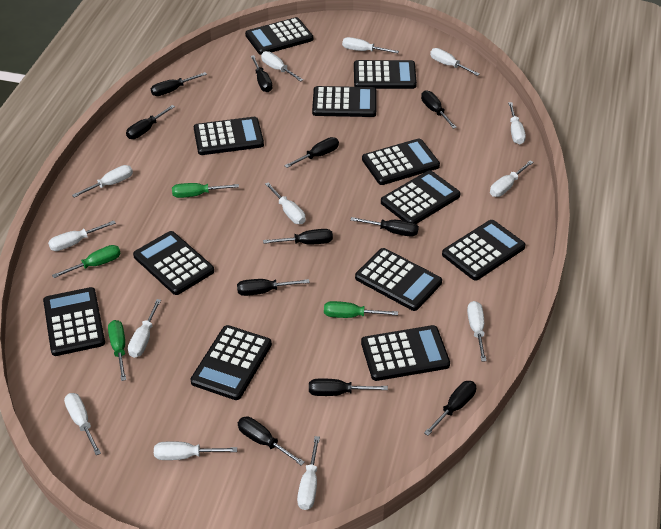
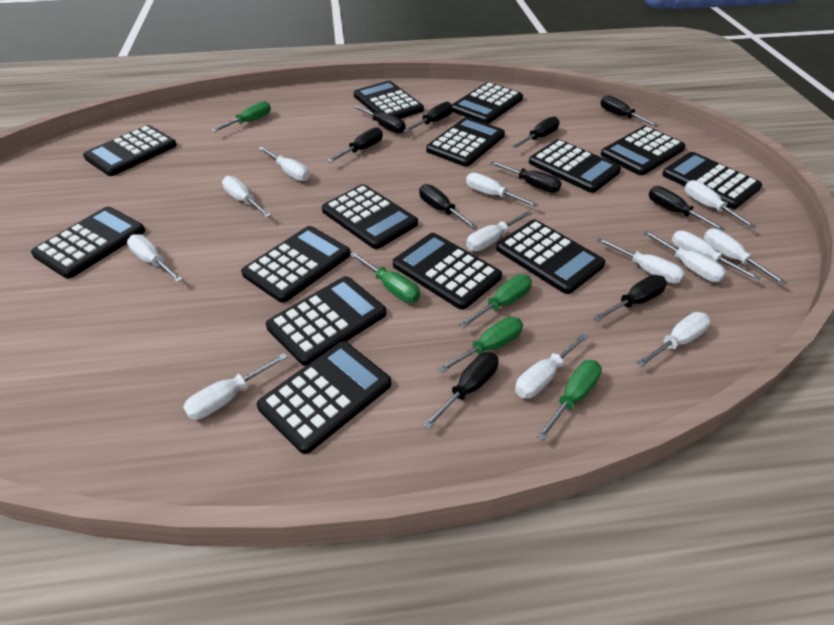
black calculator: 12 -> 14
black screwdriver: 11 -> 10
green screwdriver: 4 -> 5

